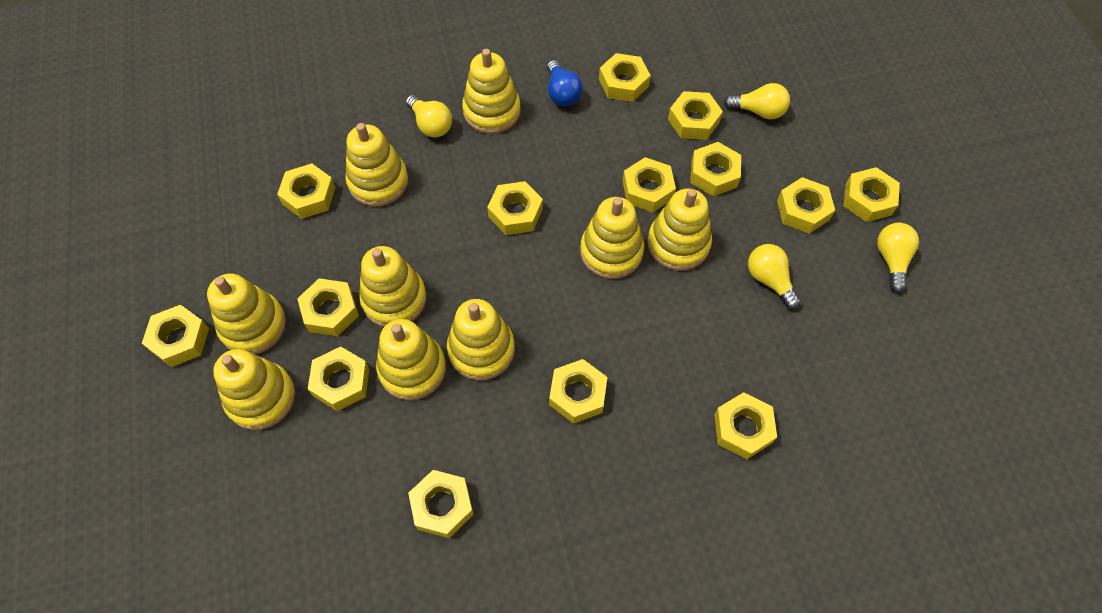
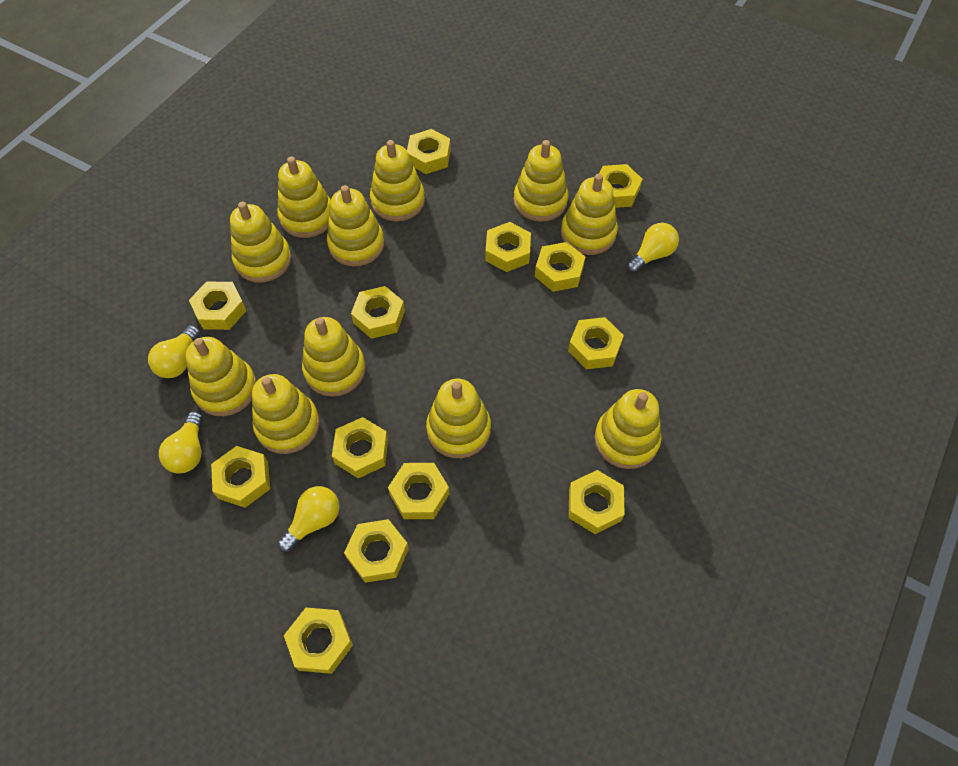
blue light bulb: 1 -> 0
yellow nut: 14 -> 13
yellow stacking toy: 9 -> 11

